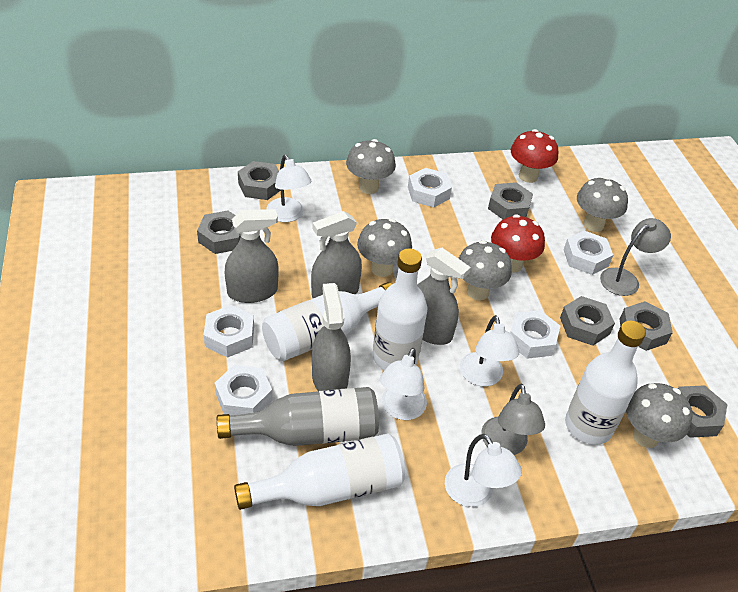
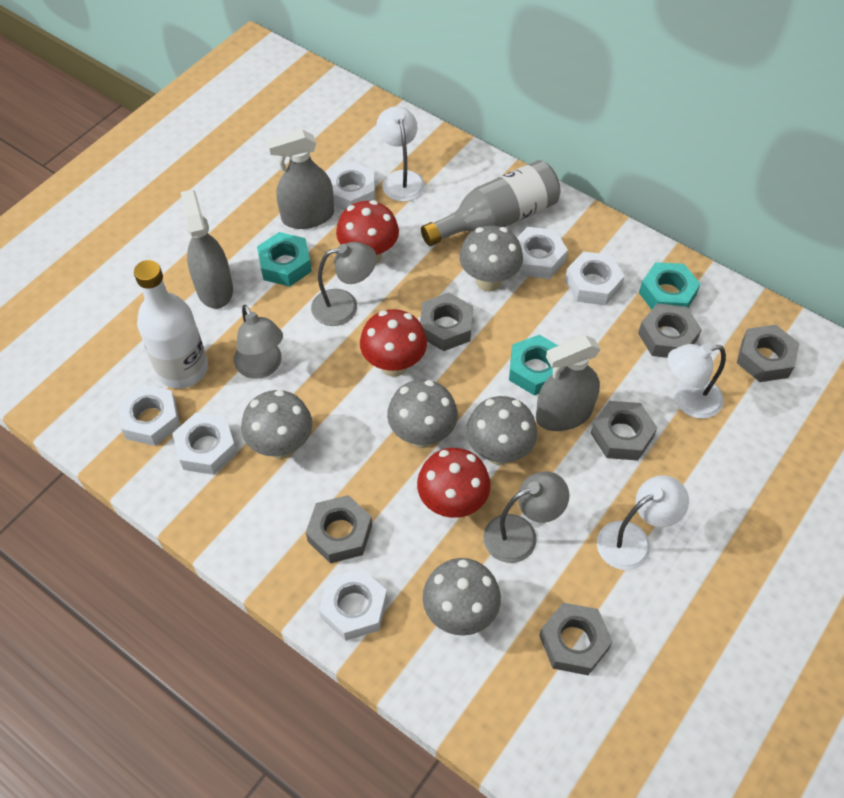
grey lamp: 2 -> 3
grey spray bottle: 4 -> 3
red mushroom: 2 -> 3
turquoise nut: 0 -> 3
white bottle: 4 -> 1
white lamp: 4 -> 3
white nut: 5 -> 6

